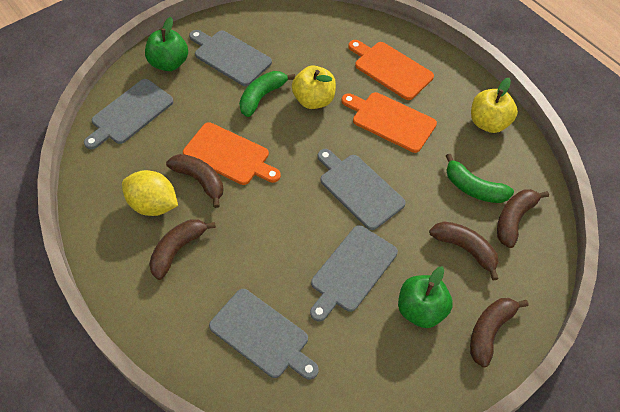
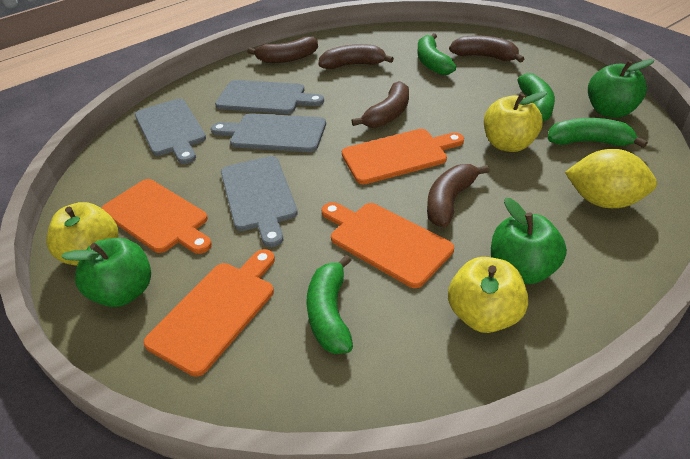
green apple: 2 -> 3
green banana: 2 -> 4
grey cutting board: 5 -> 4
orange cutting board: 3 -> 4
yellow apple: 2 -> 3

